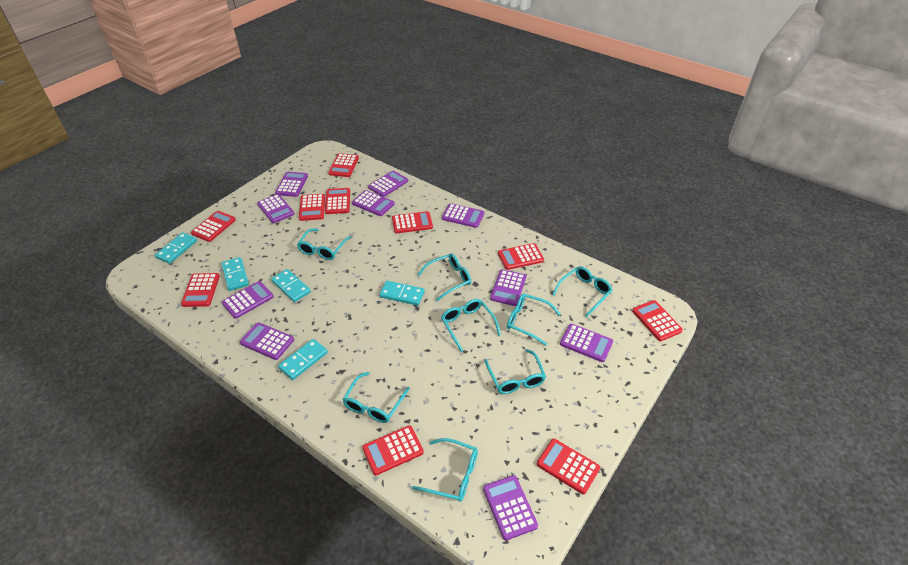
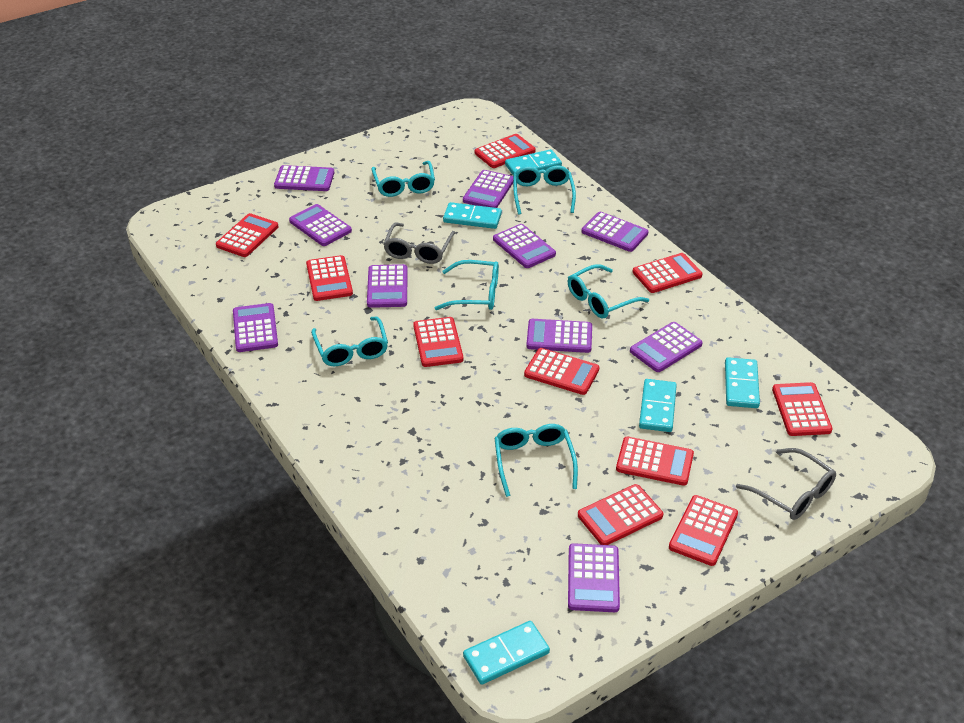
grey glasses: 0 -> 2
turquoise glasses: 8 -> 6

